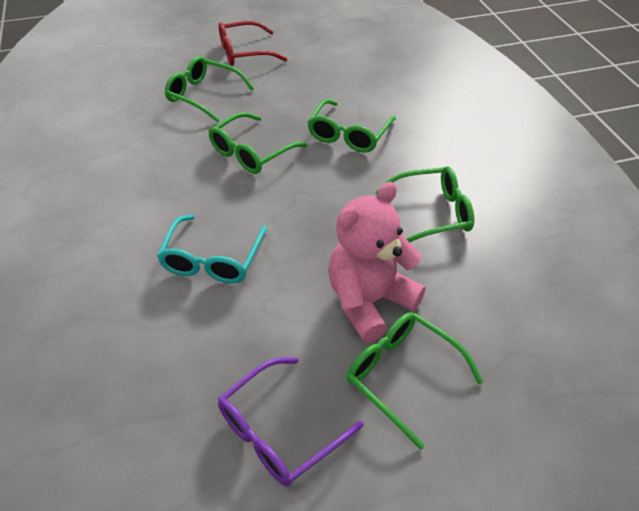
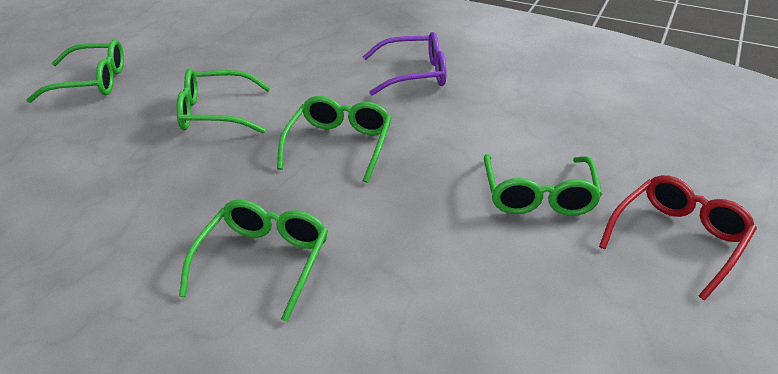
pink teddy bear: 1 -> 0
turquoise glasses: 1 -> 0

